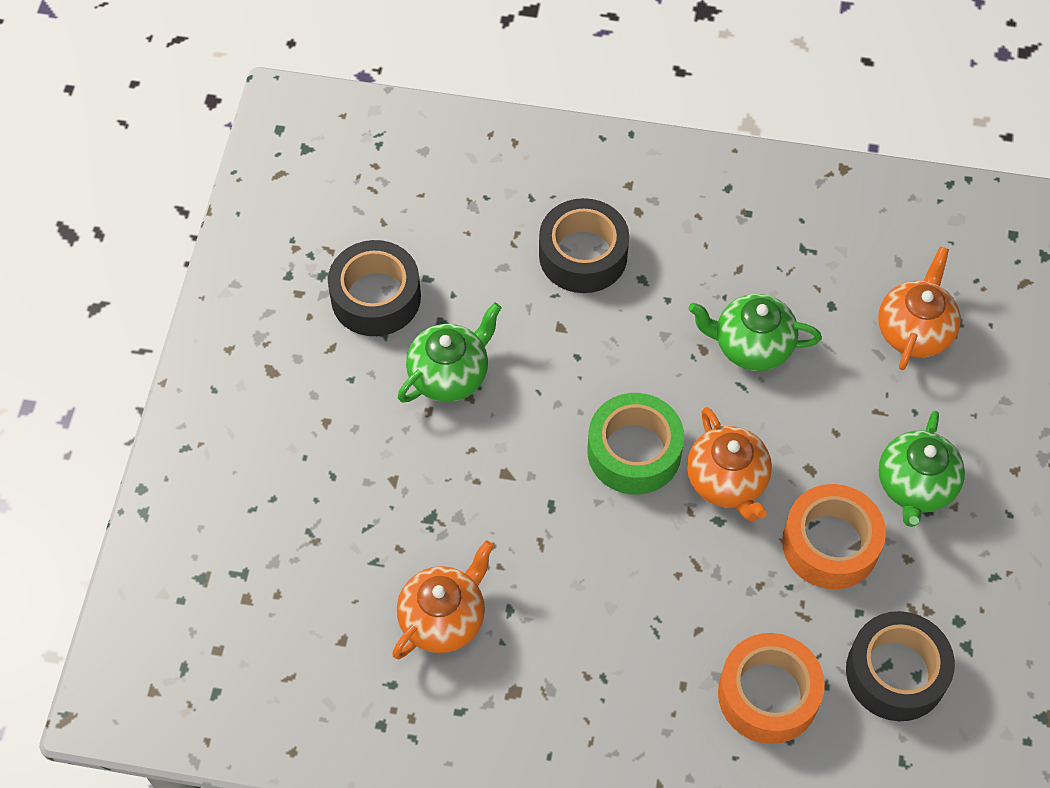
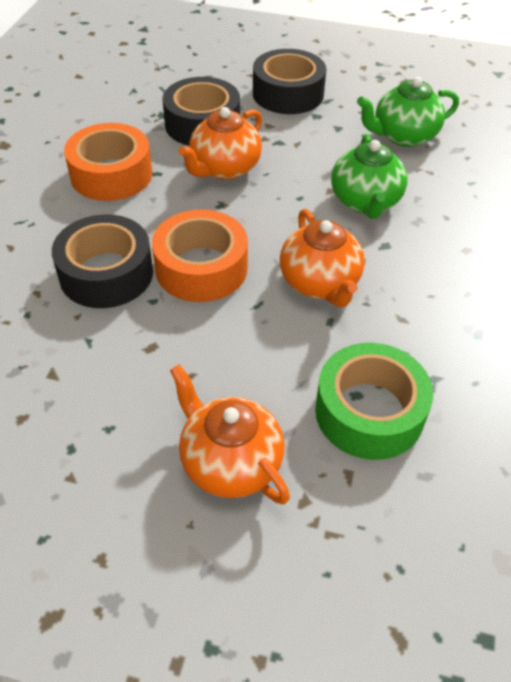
green teapot: 3 -> 2

